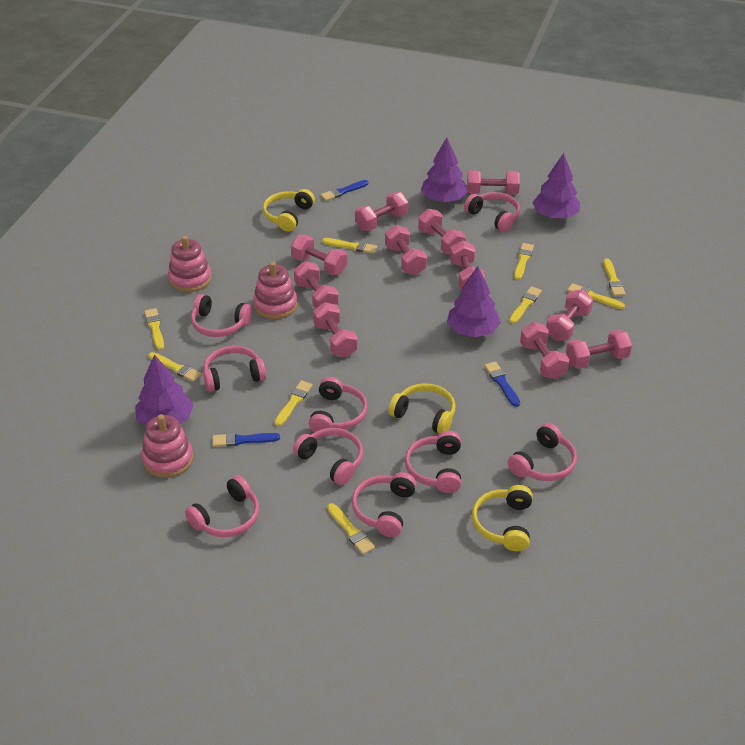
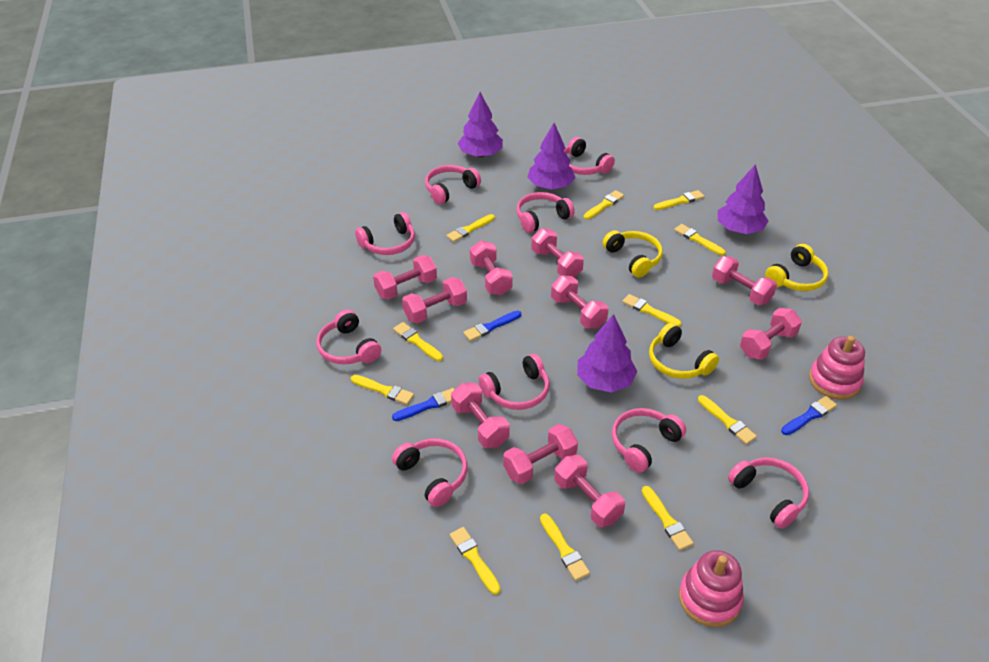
pink dumbbell: 11 -> 10
pink stacking toy: 3 -> 2
yellow brush: 9 -> 11

